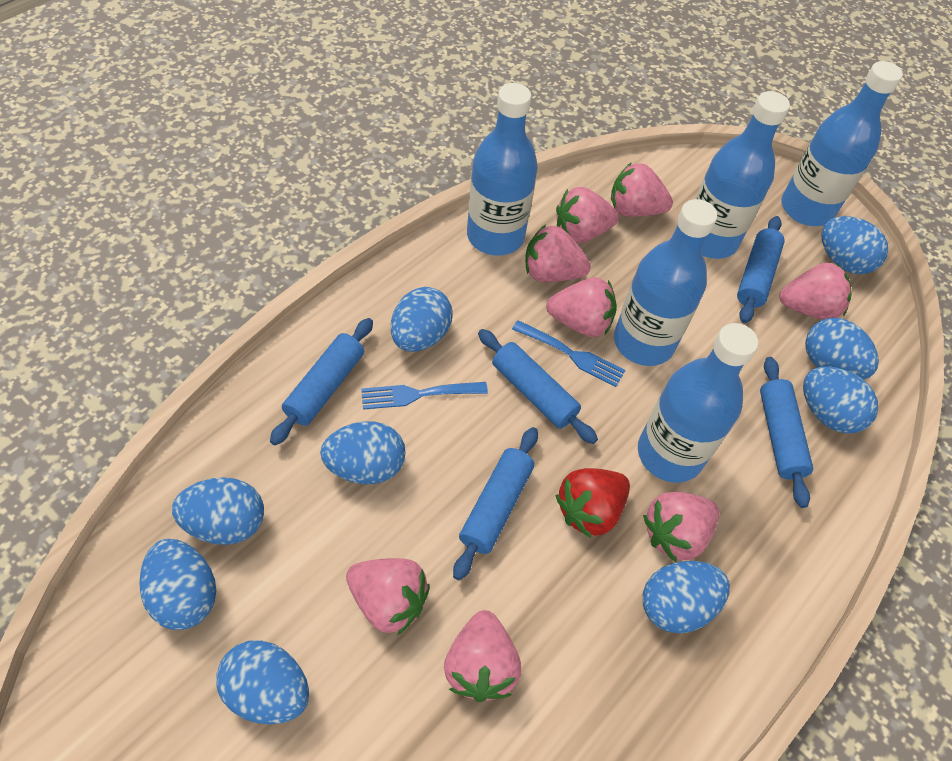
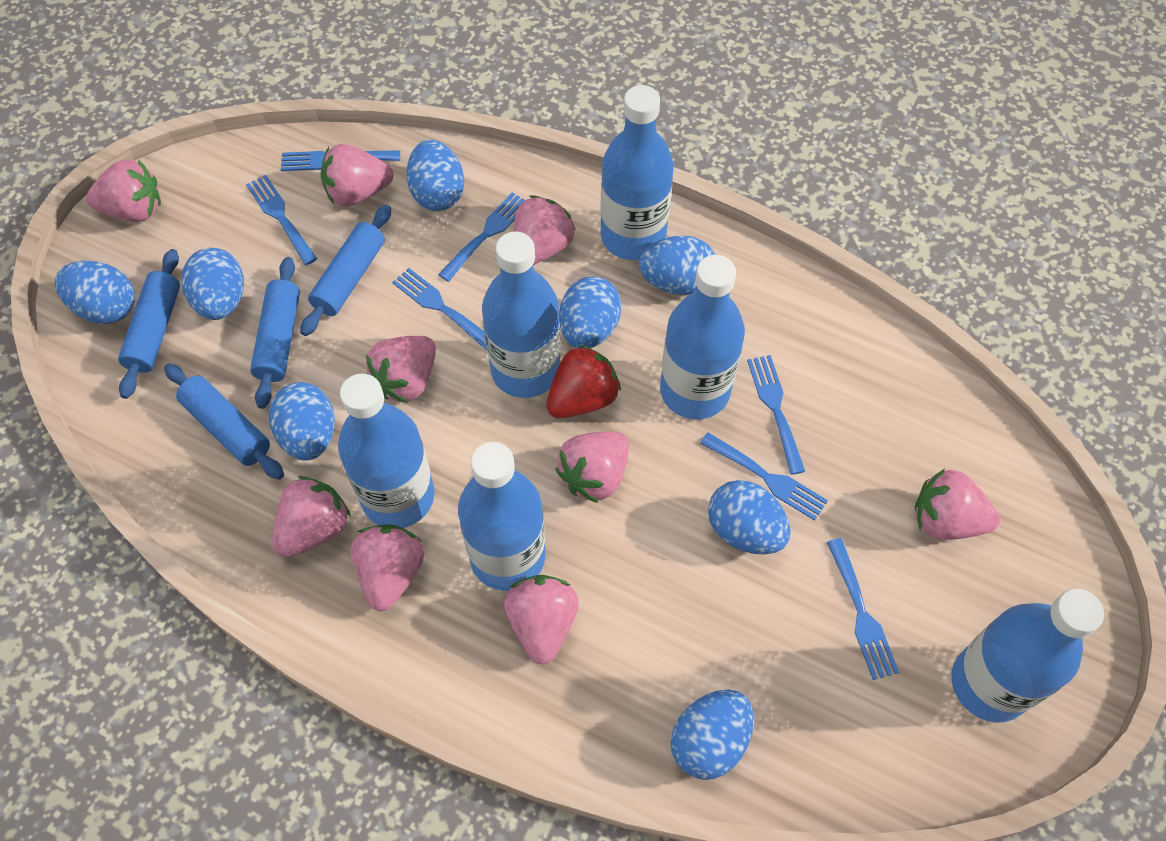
blue bottle: 5 -> 6
blue egg: 9 -> 8
blue fork: 2 -> 7
blue rolling pin: 5 -> 4
pink strawberry: 8 -> 9

